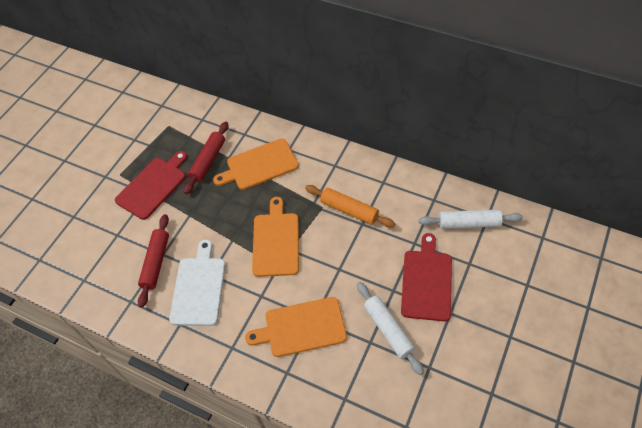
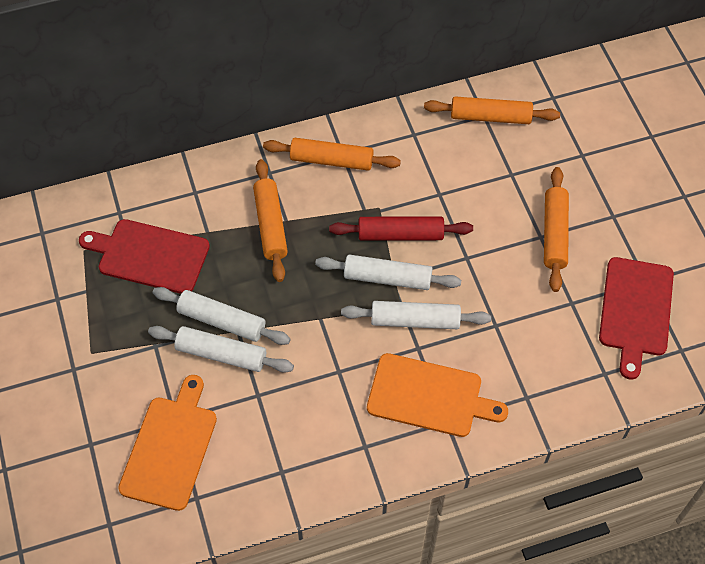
orange cutting board: 3 -> 2
orange rolling pin: 1 -> 4
red rolling pin: 2 -> 1
white cutting board: 1 -> 0
white rolling pin: 2 -> 4

